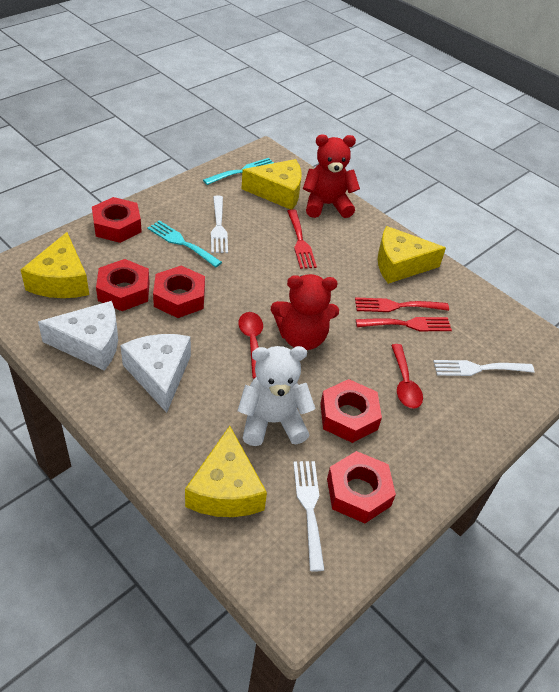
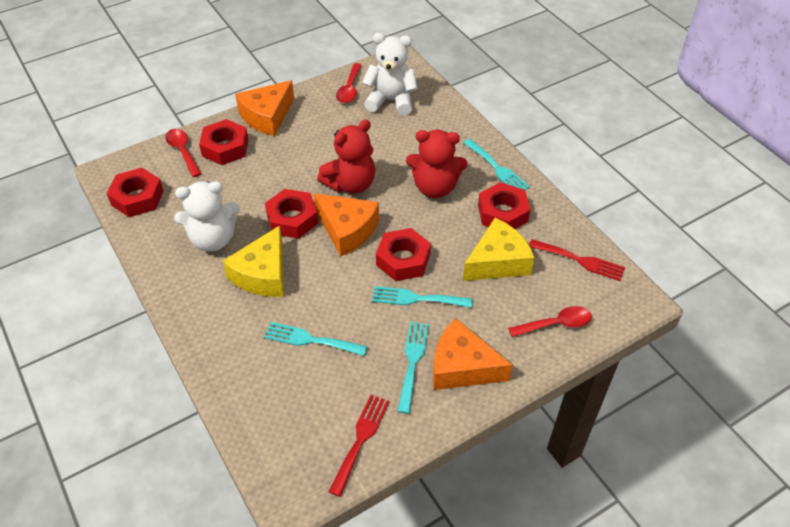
orange cheese: 0 -> 3
red fork: 3 -> 2
red spoon: 2 -> 3
turquoise fork: 2 -> 4
white cheese: 2 -> 0
white fork: 3 -> 0
white teddy bear: 1 -> 2
yellow cheese: 4 -> 2

